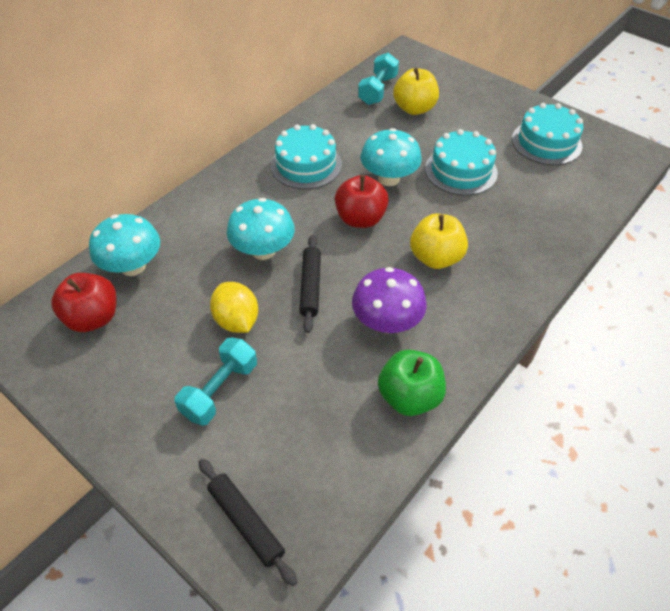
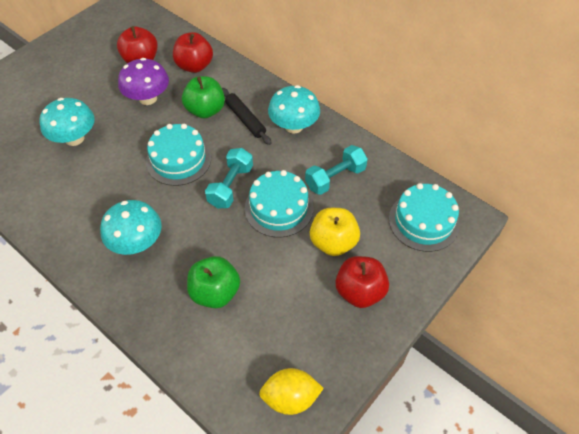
black rolling pin: 2 -> 1
green apple: 1 -> 2
red apple: 2 -> 3
yellow apple: 2 -> 1

